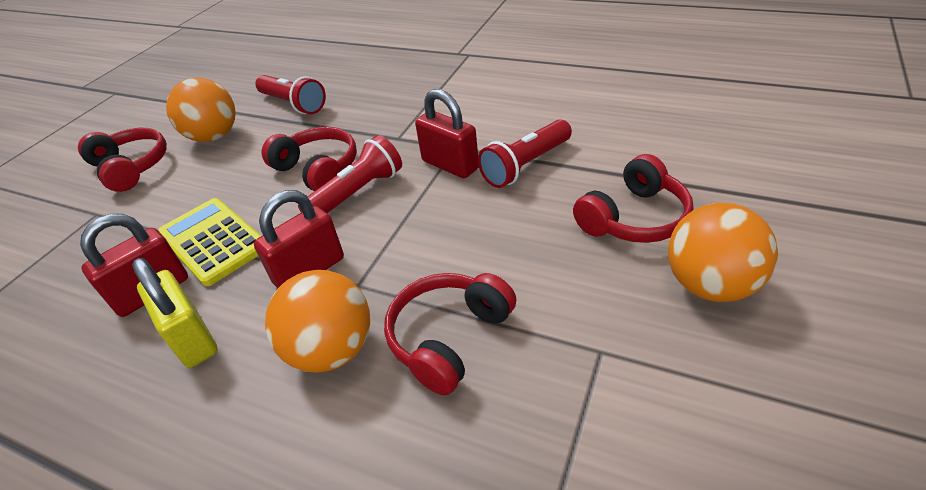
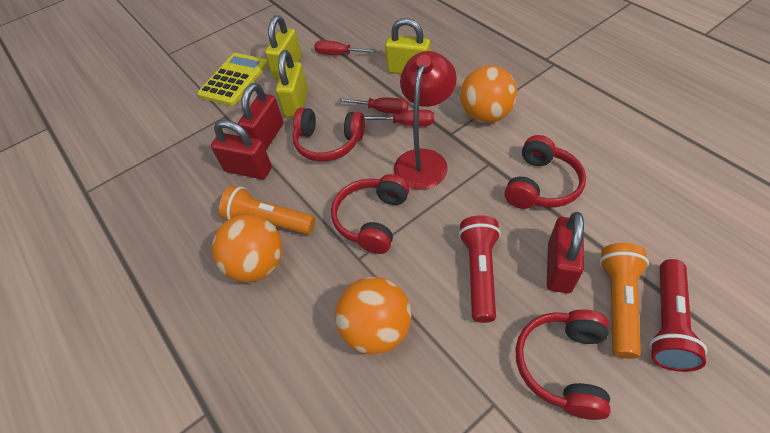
orange flashlight: 0 -> 2
red flashlight: 3 -> 2
red lamp: 0 -> 1
red screwdriver: 0 -> 3
yellow padlock: 1 -> 3

